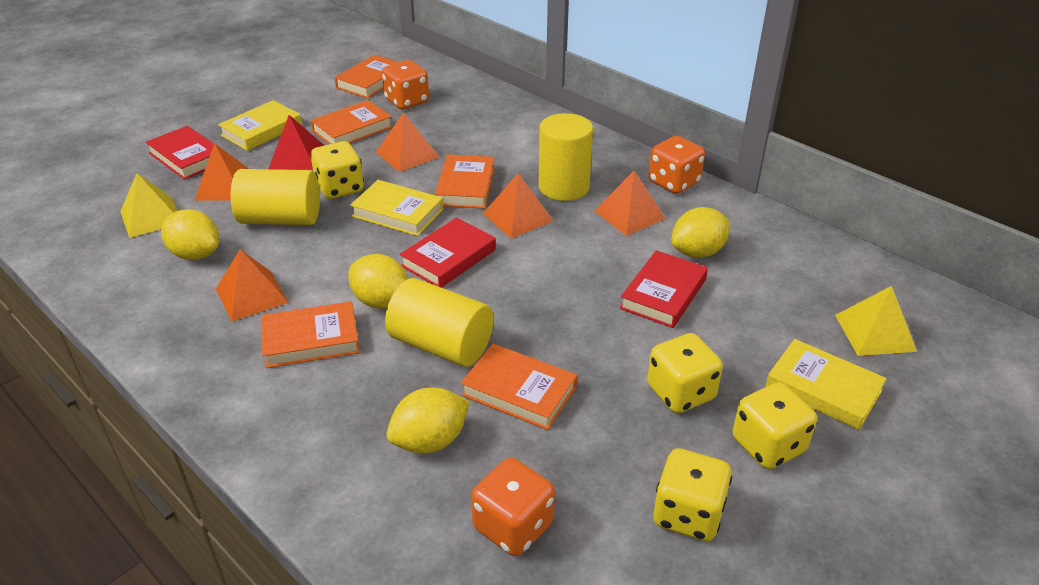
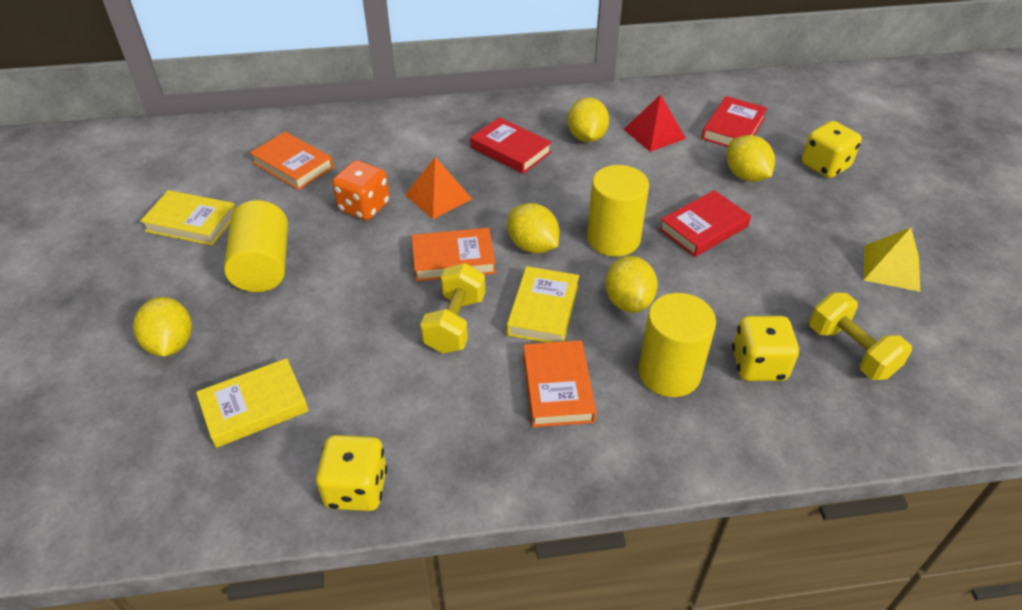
orange book: 5 -> 3
orange dice: 3 -> 1
orange pyramid: 5 -> 1
yellow dice: 4 -> 3
yellow dumbbell: 0 -> 2
yellow lemon: 4 -> 5
yellow pyramid: 2 -> 1

